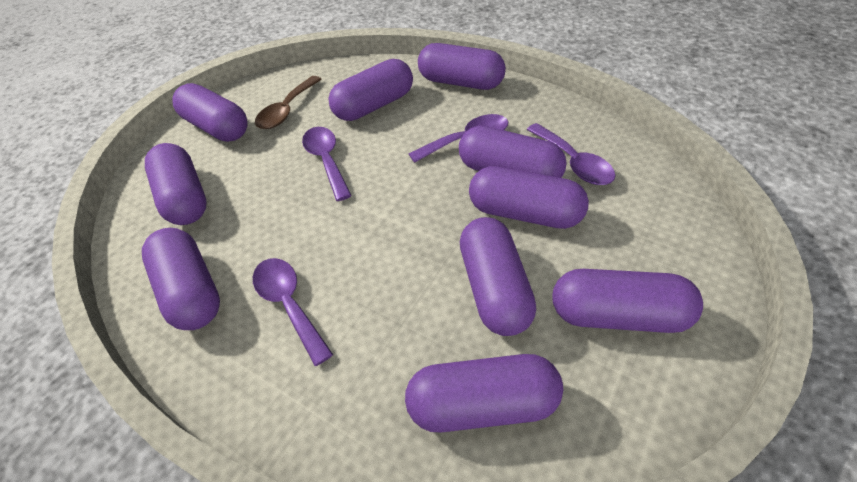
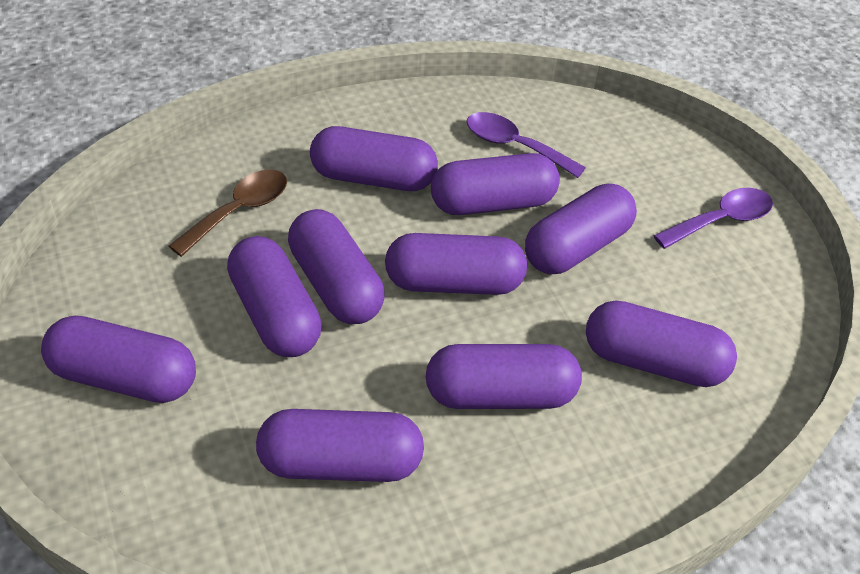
purple spoon: 4 -> 2

